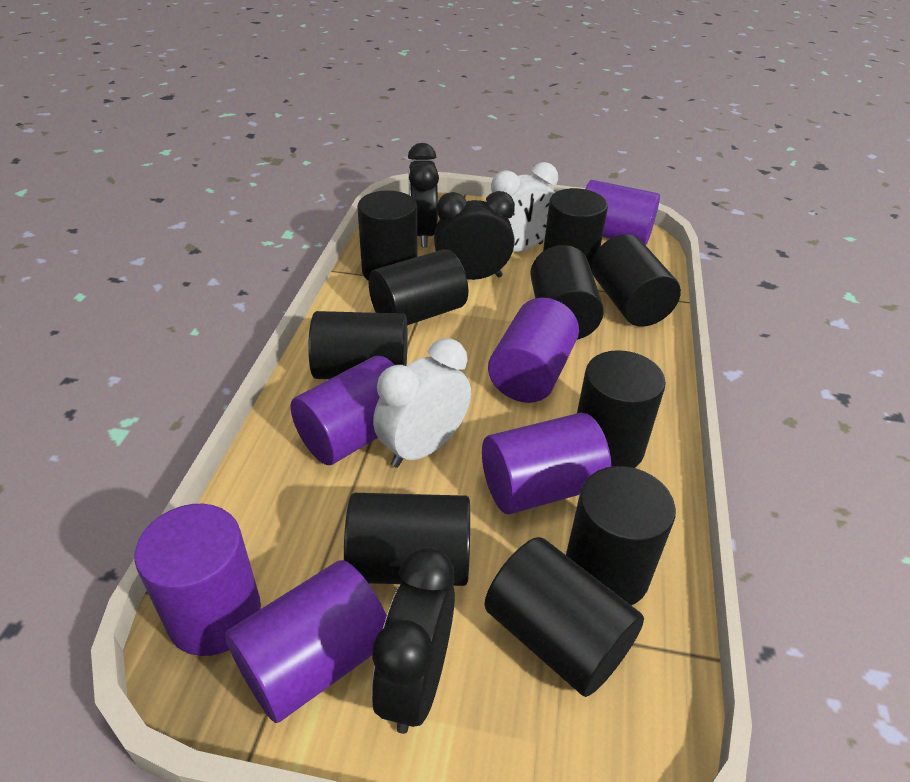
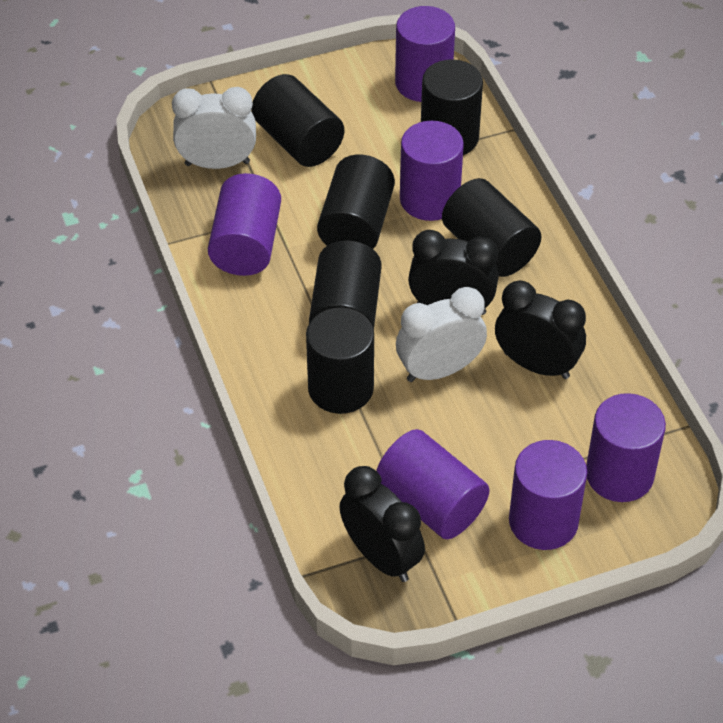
black cylinder: 10 -> 6

